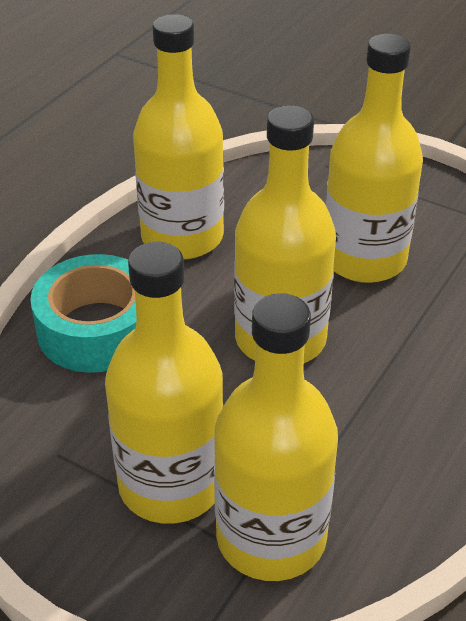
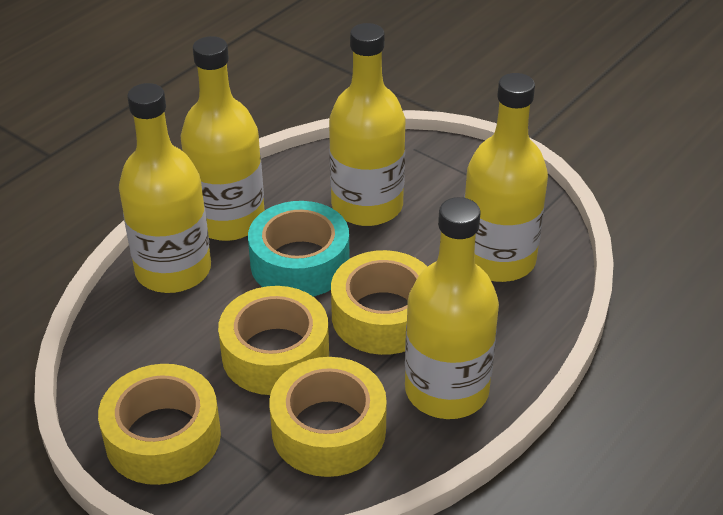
yellow tape: 0 -> 4

